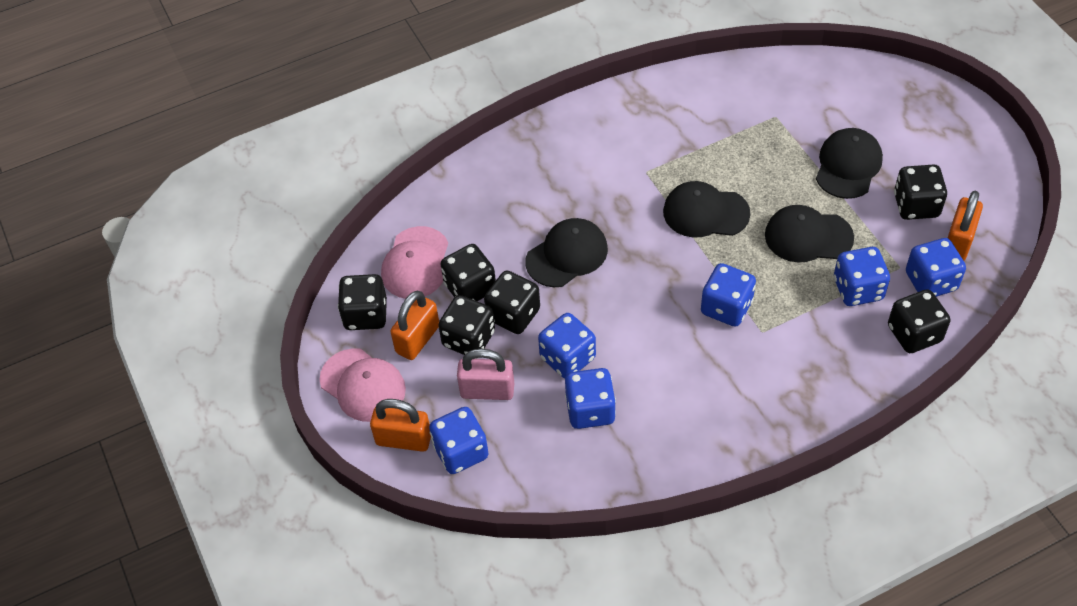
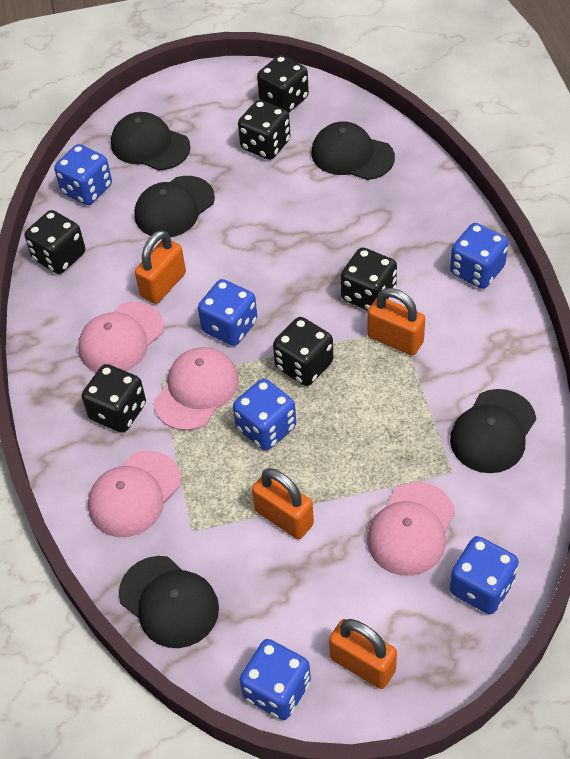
black cap: 4 -> 5
orange padlock: 3 -> 4
pink cap: 2 -> 4
pink padlock: 1 -> 0

